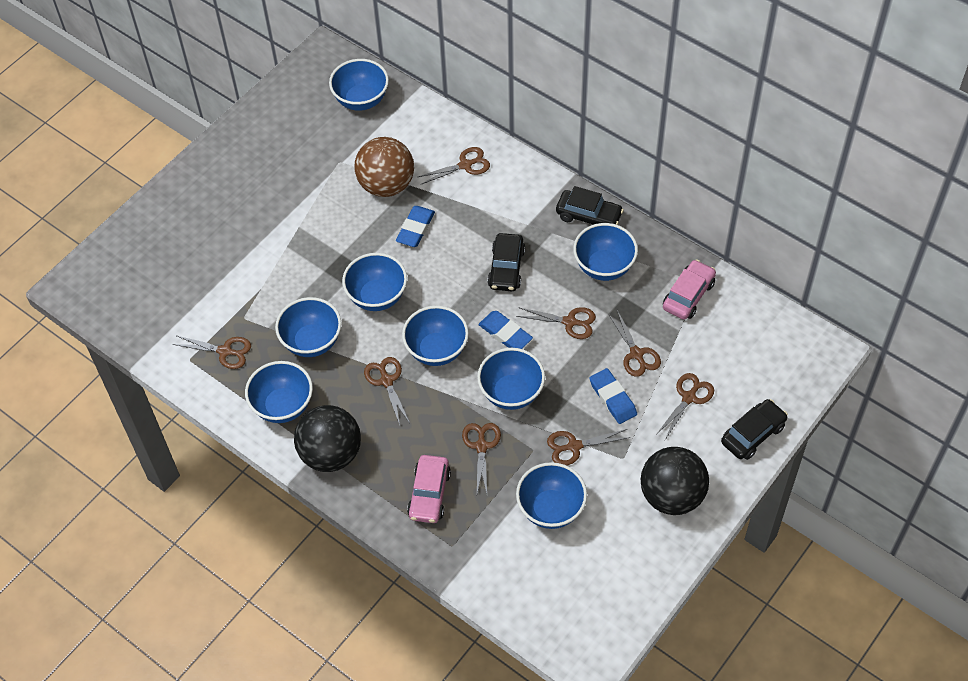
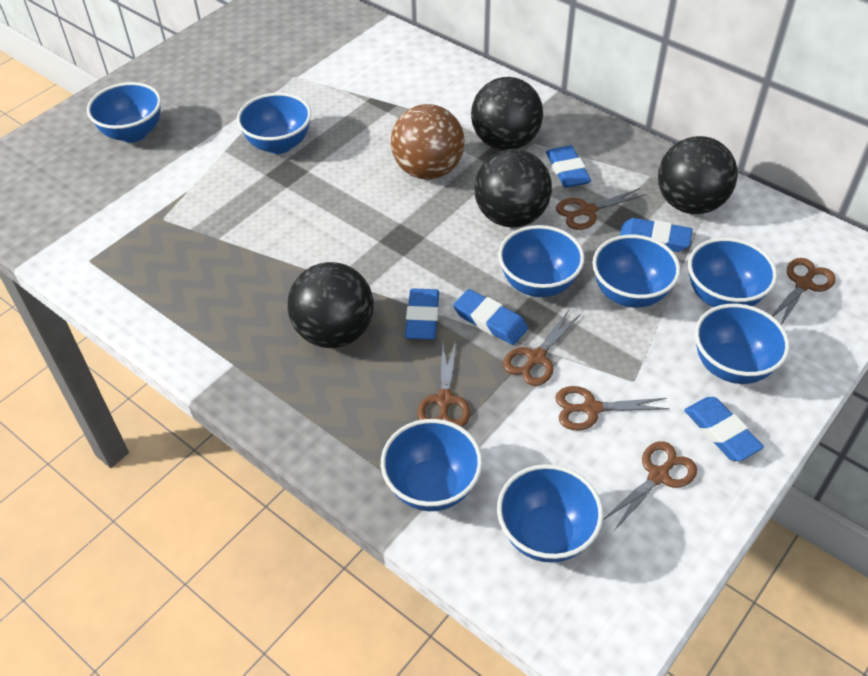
black ball: 2 -> 4
black car: 3 -> 0
blue eraser: 3 -> 5
brown scissors: 8 -> 6
pink car: 2 -> 0

